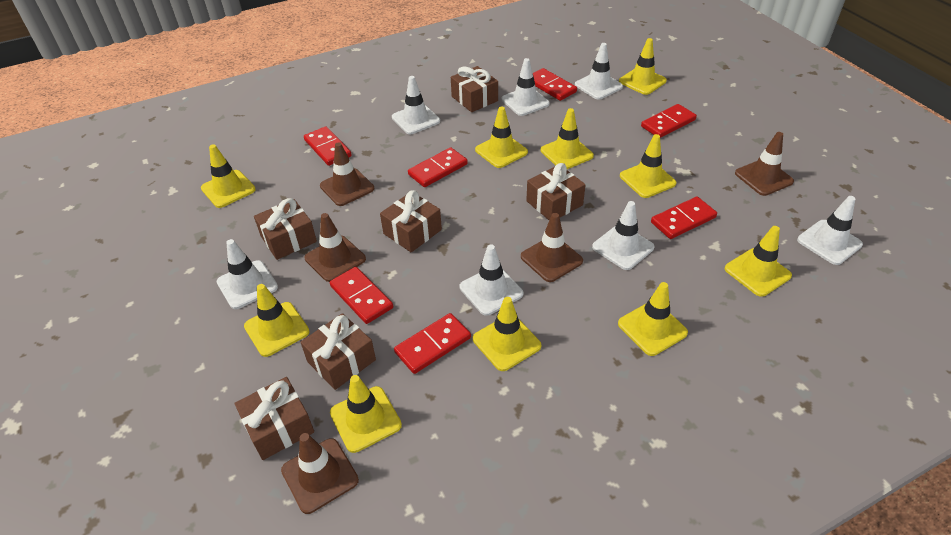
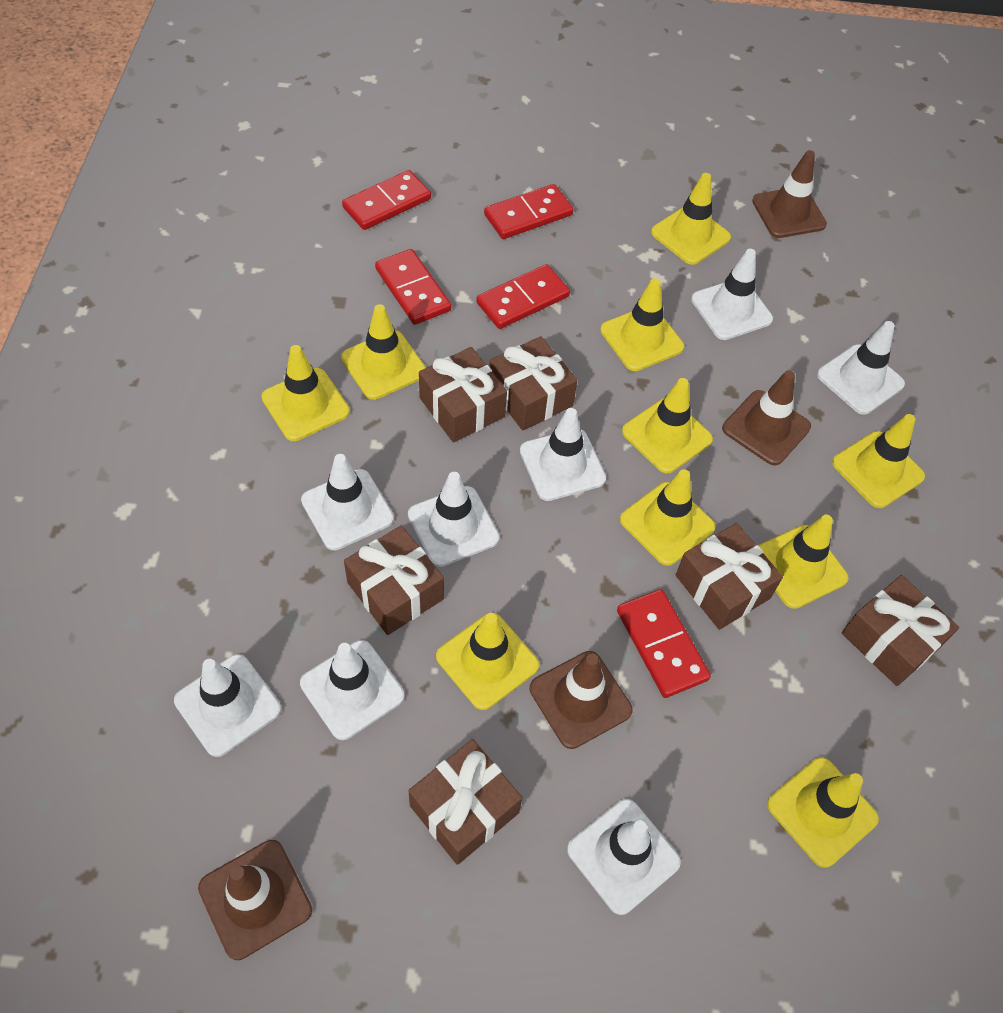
brown traffic cone: 5 -> 4
red domino: 7 -> 5
white traffic cone: 7 -> 8

